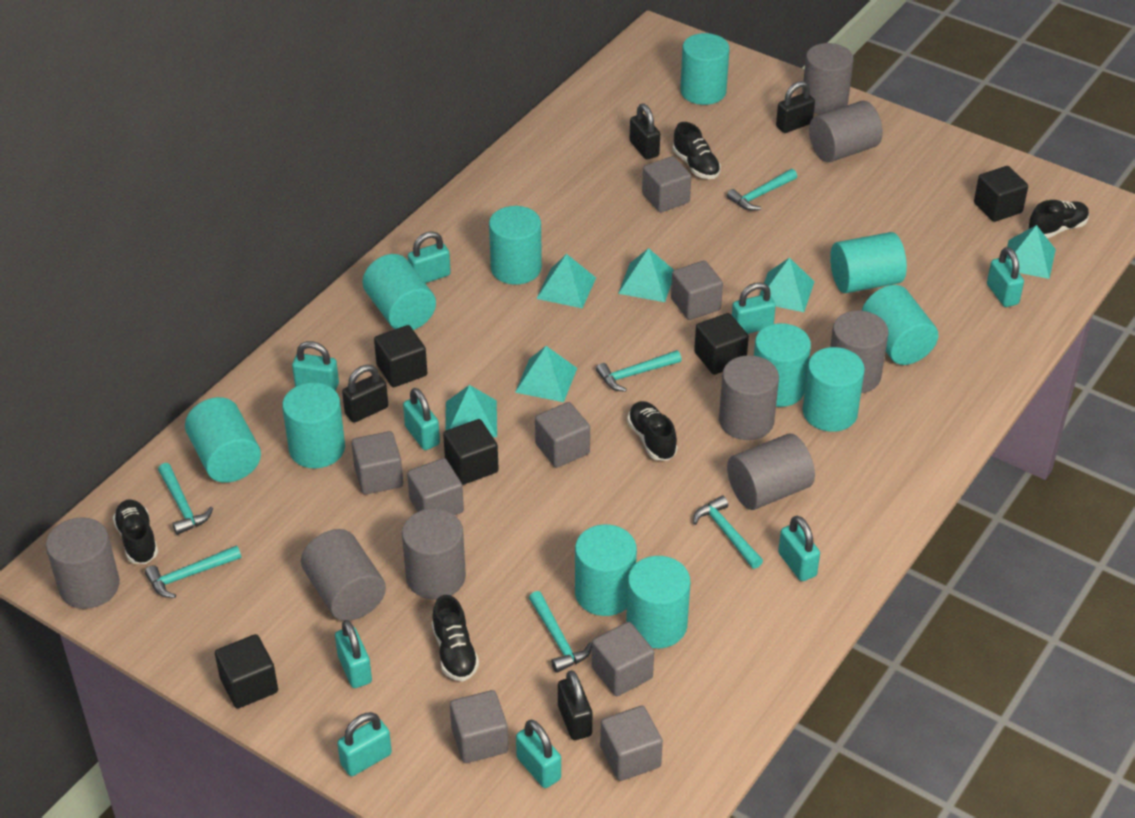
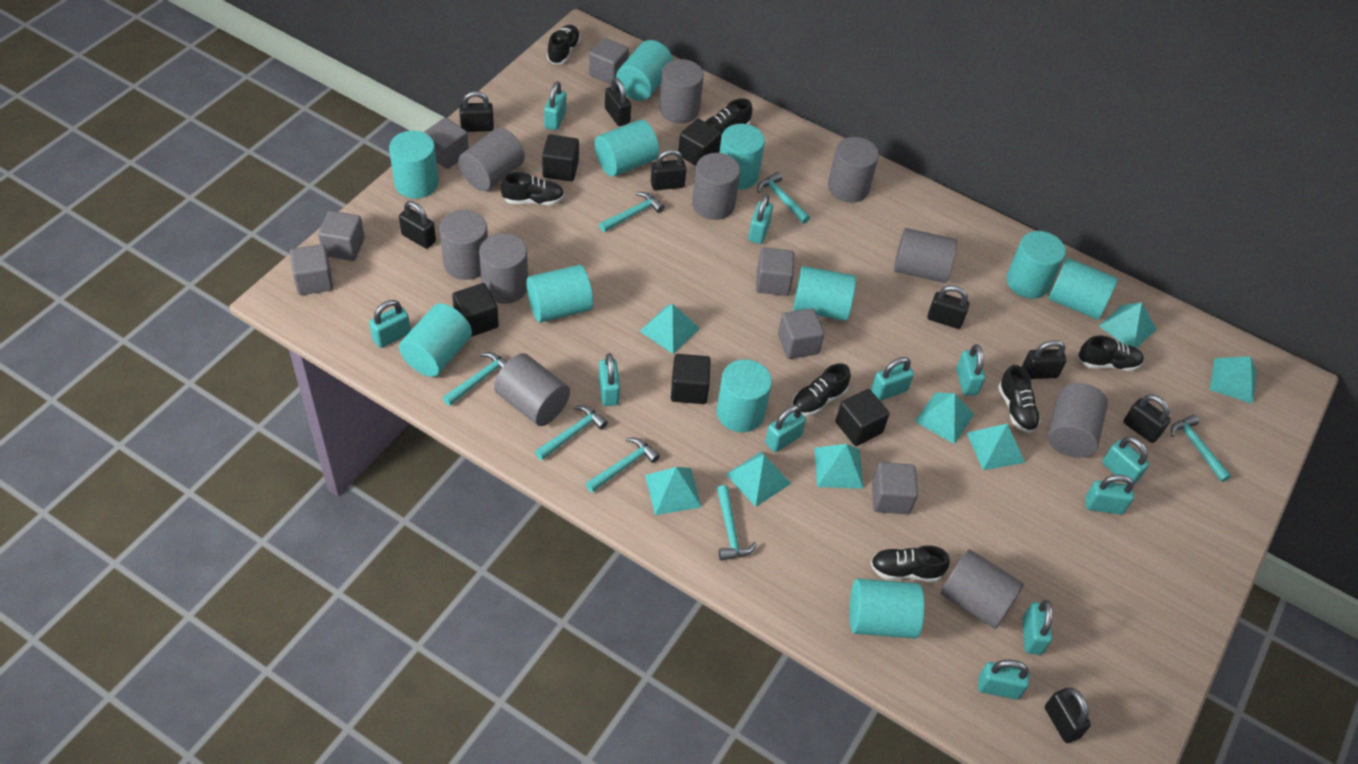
black padlock: 4 -> 8
black shoe: 5 -> 7
grey cube: 8 -> 7
grey cylinder: 8 -> 10
turquoise hammer: 6 -> 7
turquoise padlock: 9 -> 11
turquoise pyramid: 6 -> 8

